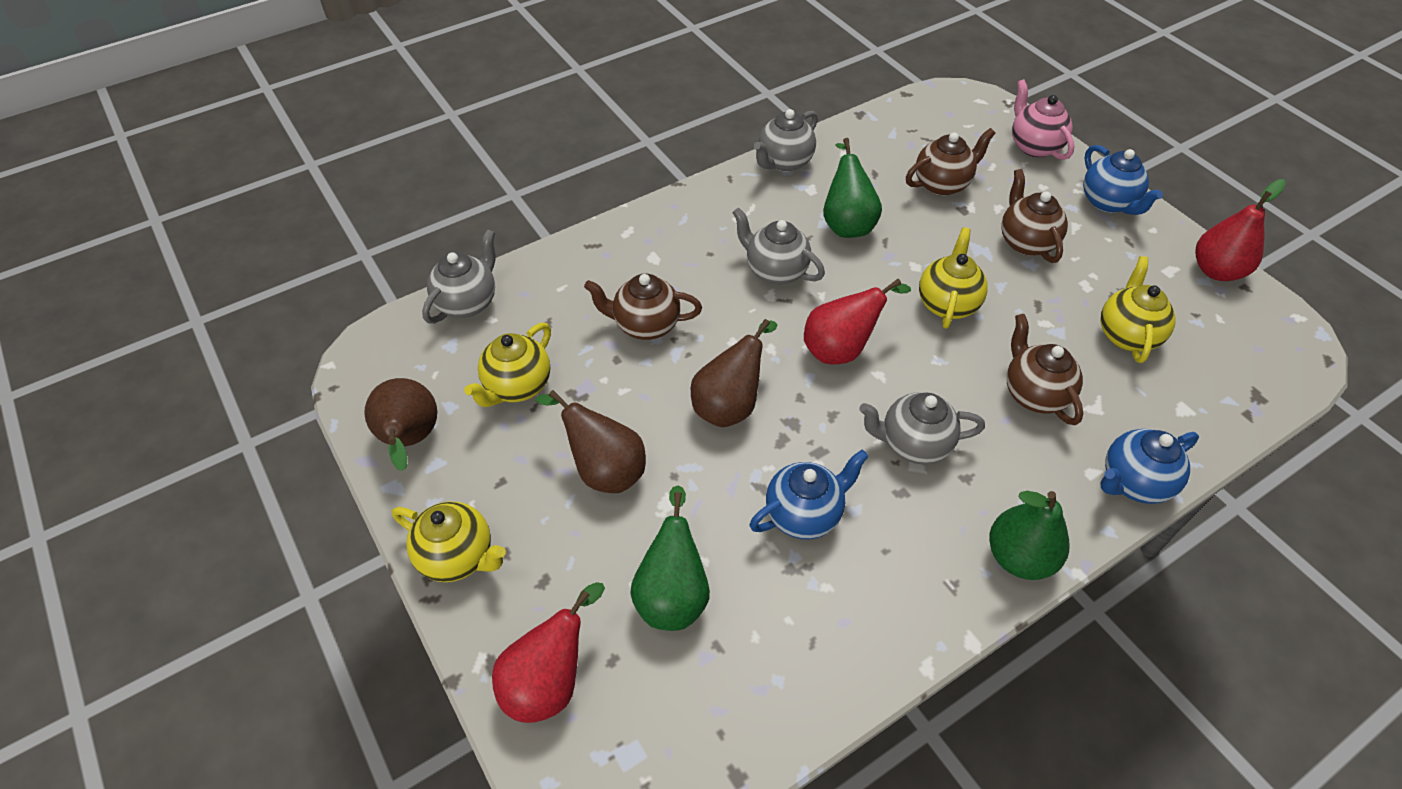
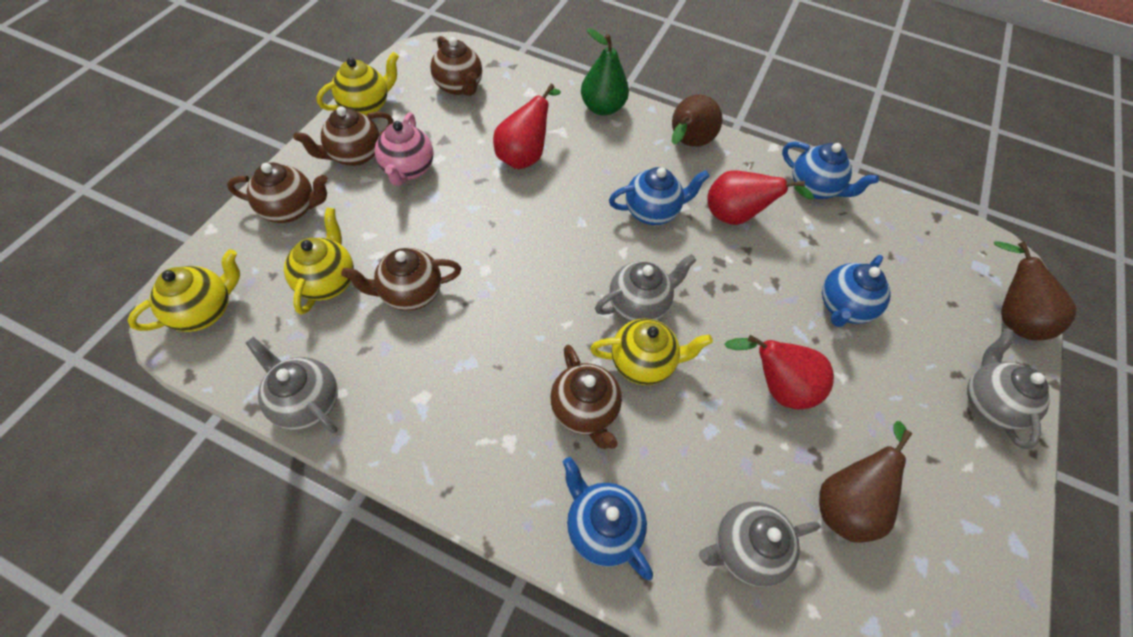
blue teapot: 3 -> 4
brown teapot: 4 -> 5
green pear: 3 -> 1

